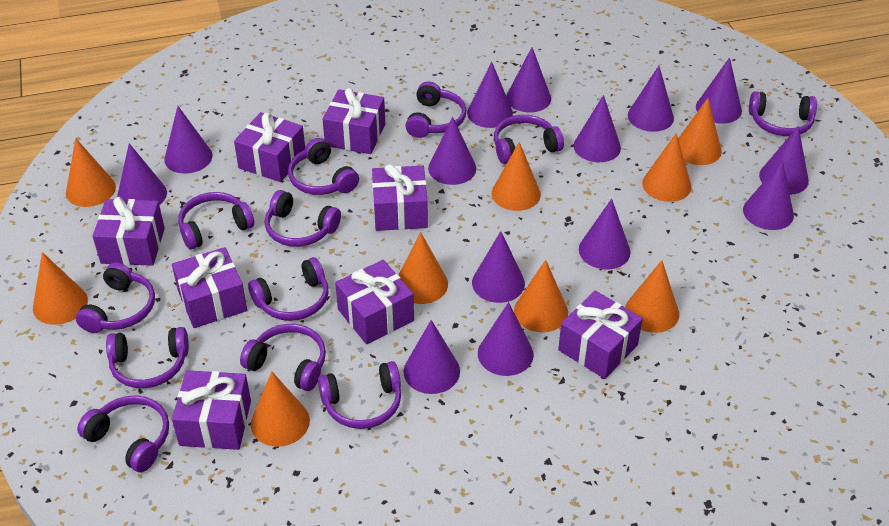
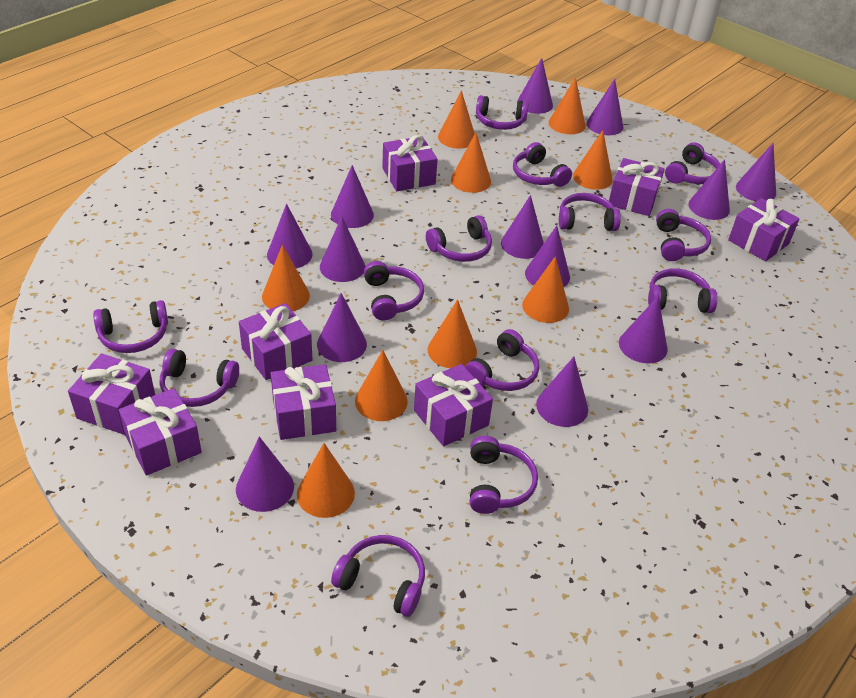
purple cone: 14 -> 13
purple headphones: 12 -> 13

